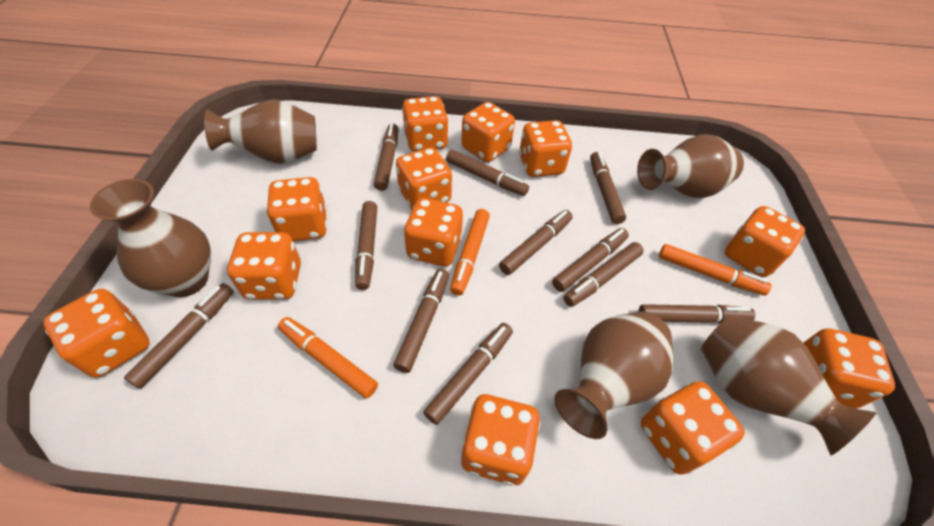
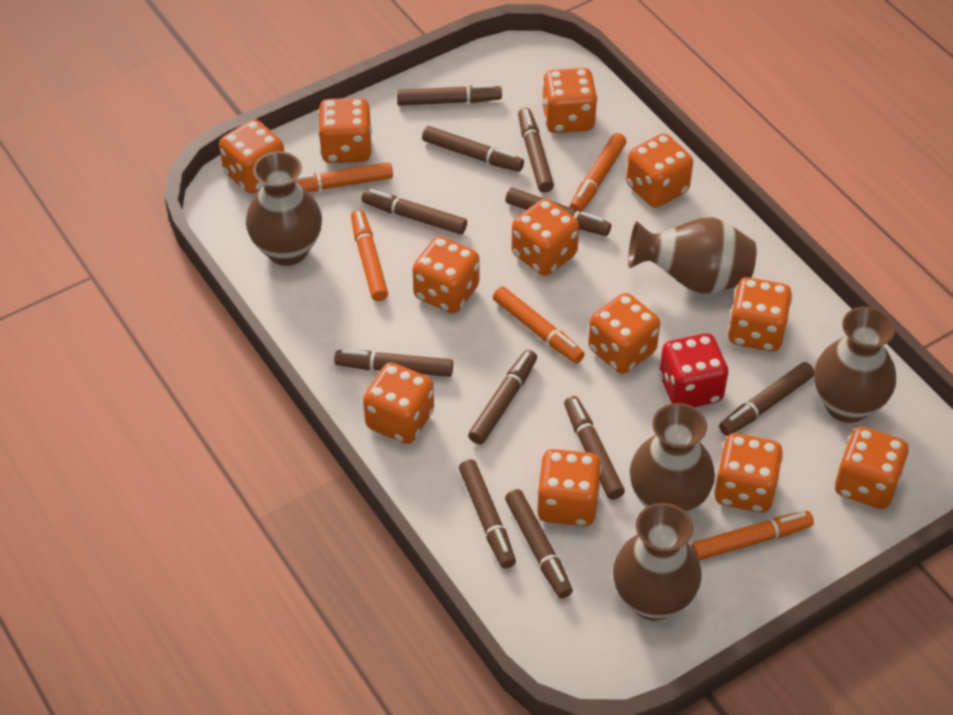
orange marker: 3 -> 5
red dice: 0 -> 1

